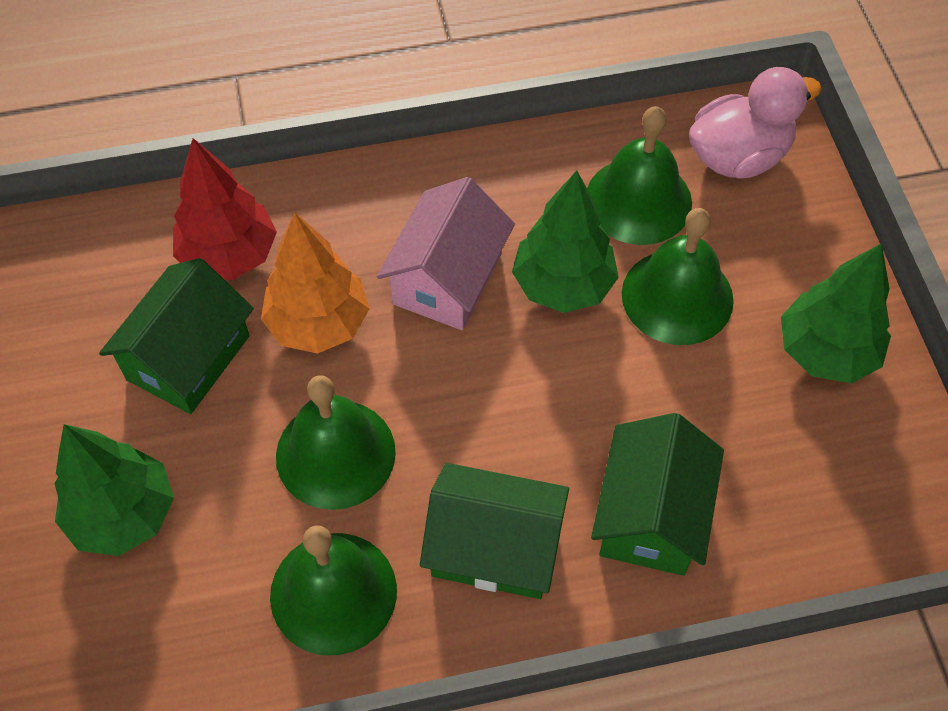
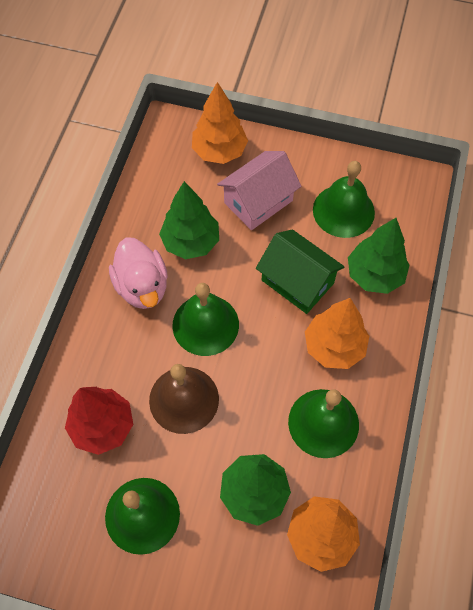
brown bell: 0 -> 1
green house: 3 -> 1
orange tree: 1 -> 3

